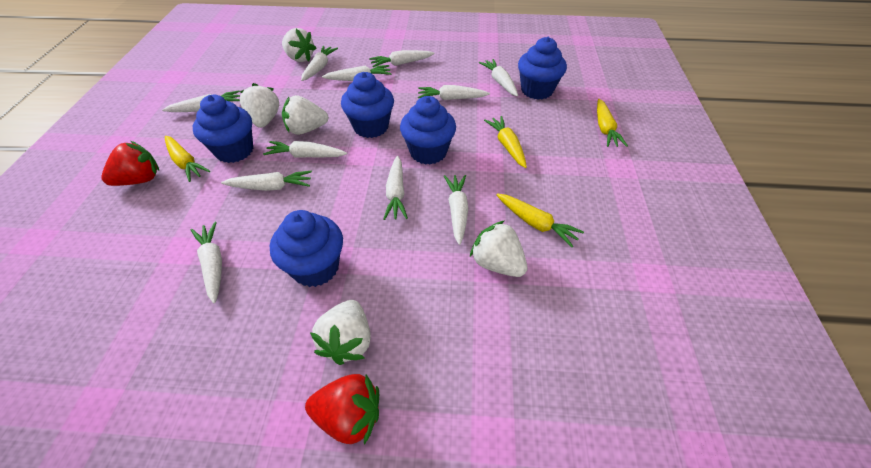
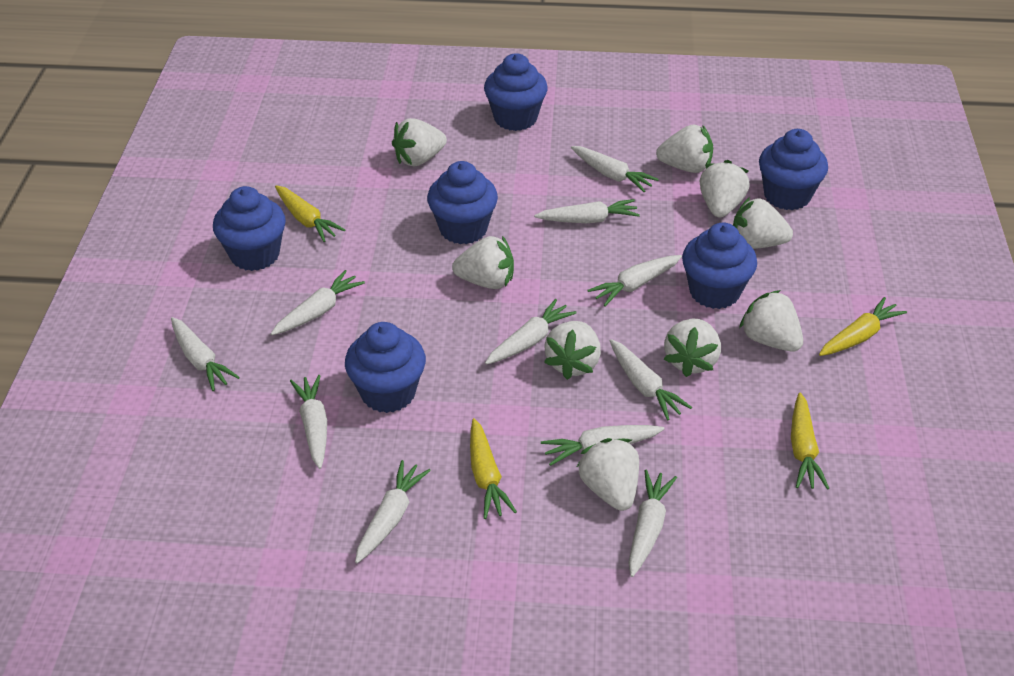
blue cupcake: 5 -> 6
red strawberry: 2 -> 0
white strawberry: 5 -> 9

